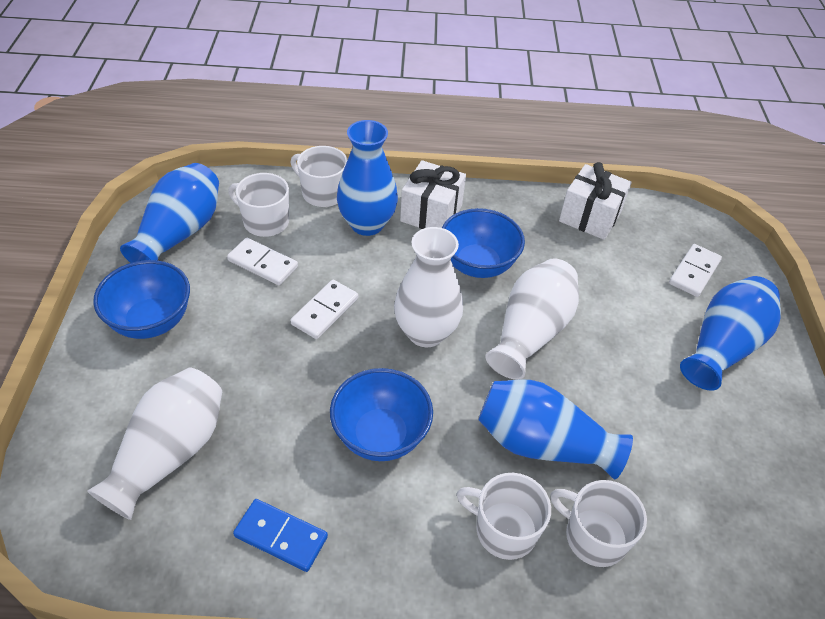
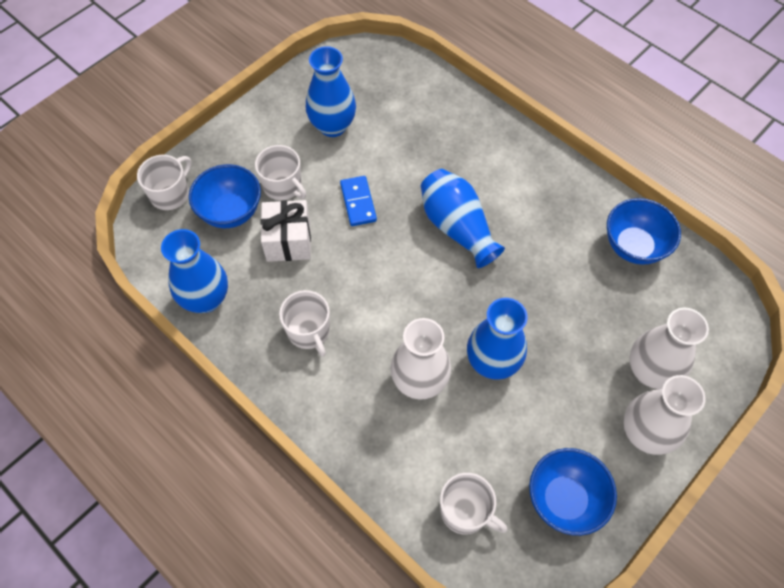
white domino: 3 -> 0
white gift: 2 -> 1

